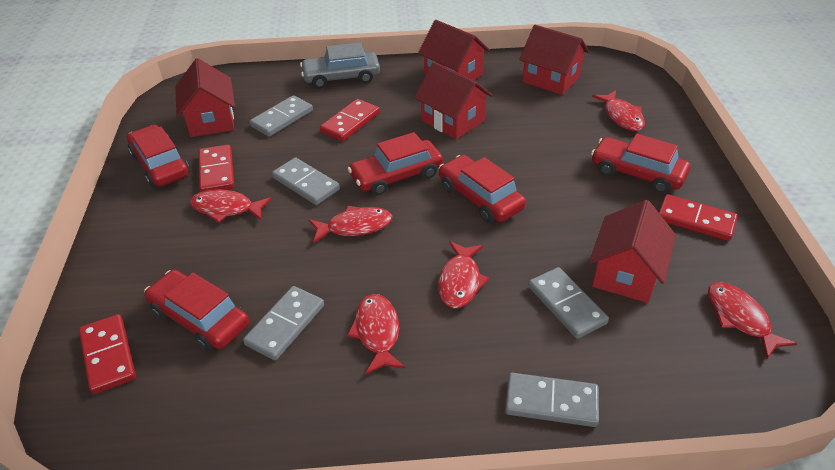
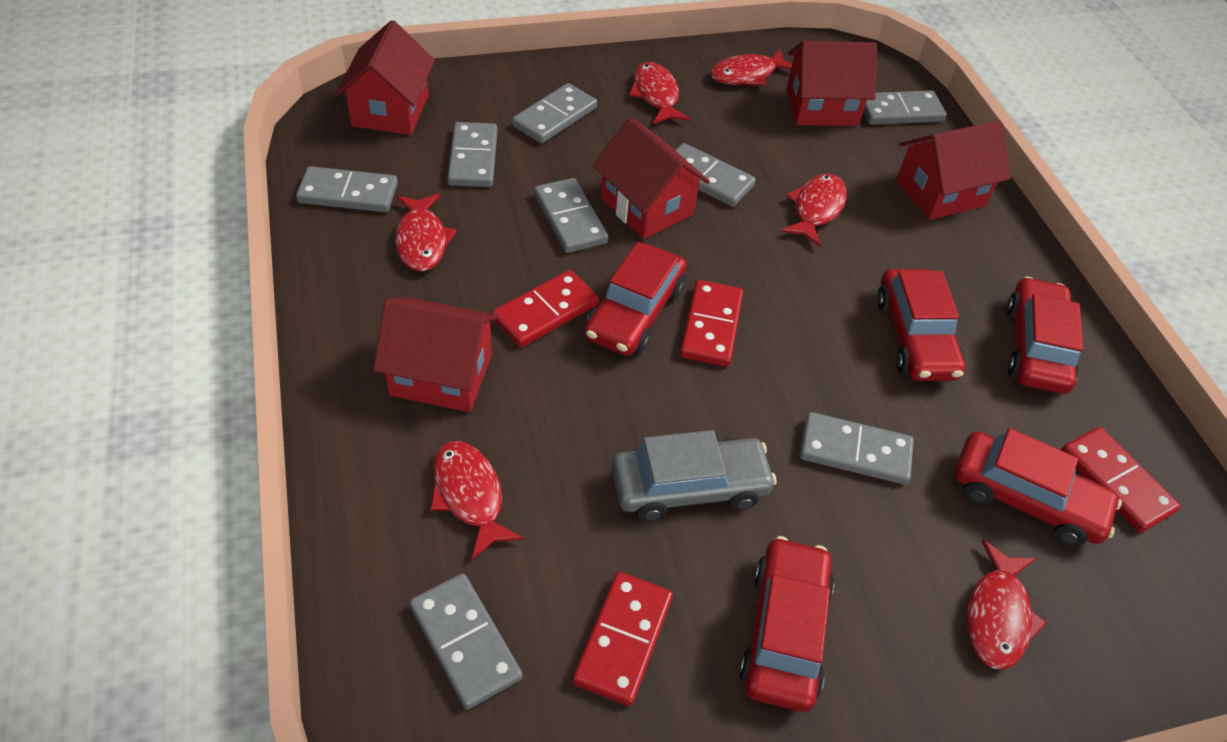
grey domino: 5 -> 8

